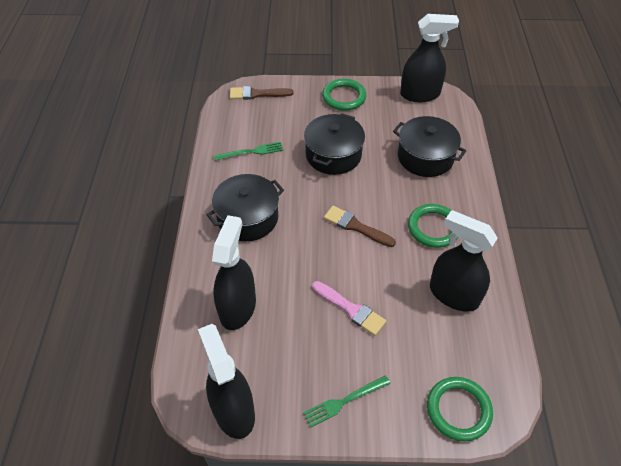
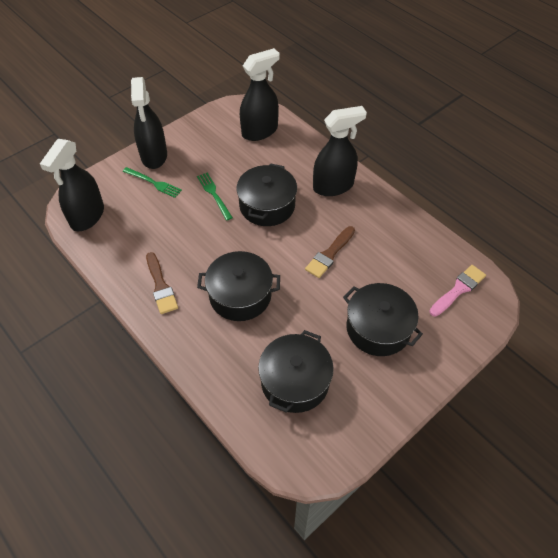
black pot: 3 -> 4
green ring: 3 -> 0

